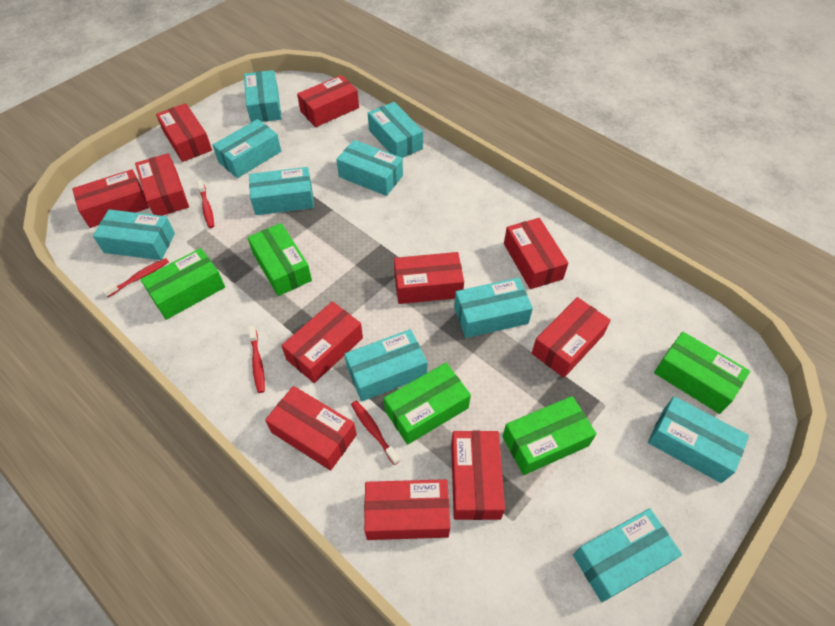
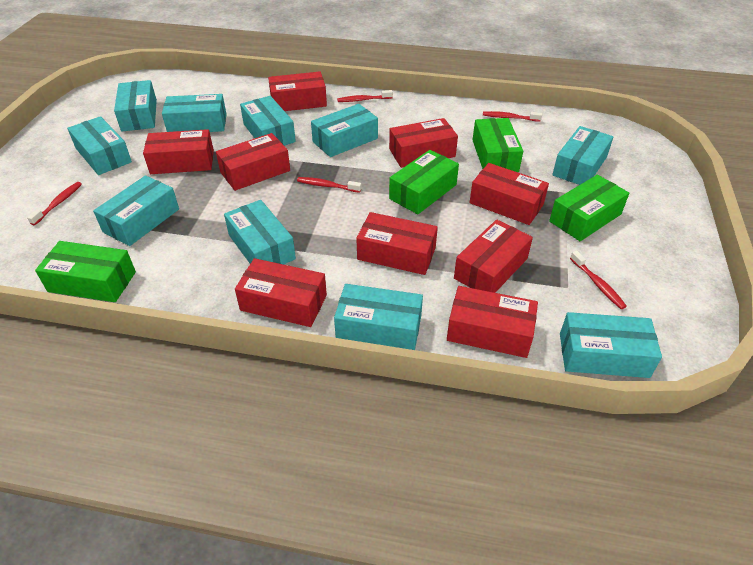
green box: 5 -> 4
red box: 11 -> 9
red toothbrush: 4 -> 5

